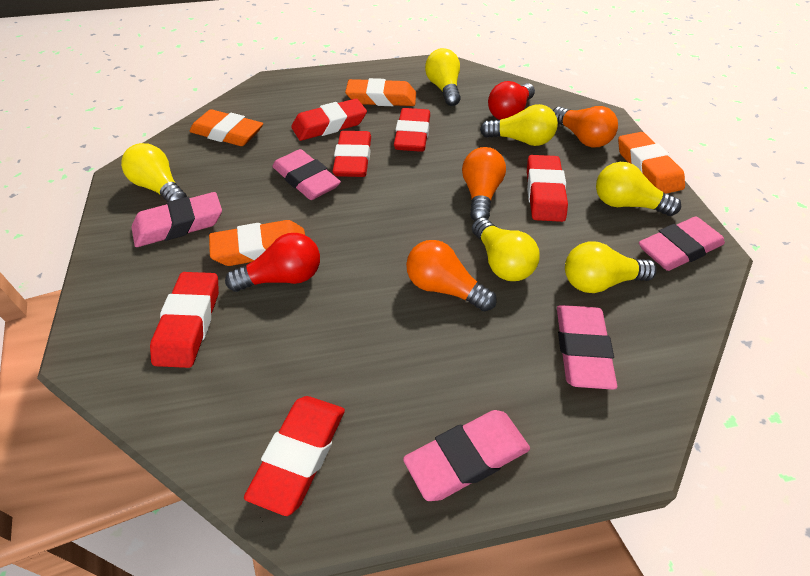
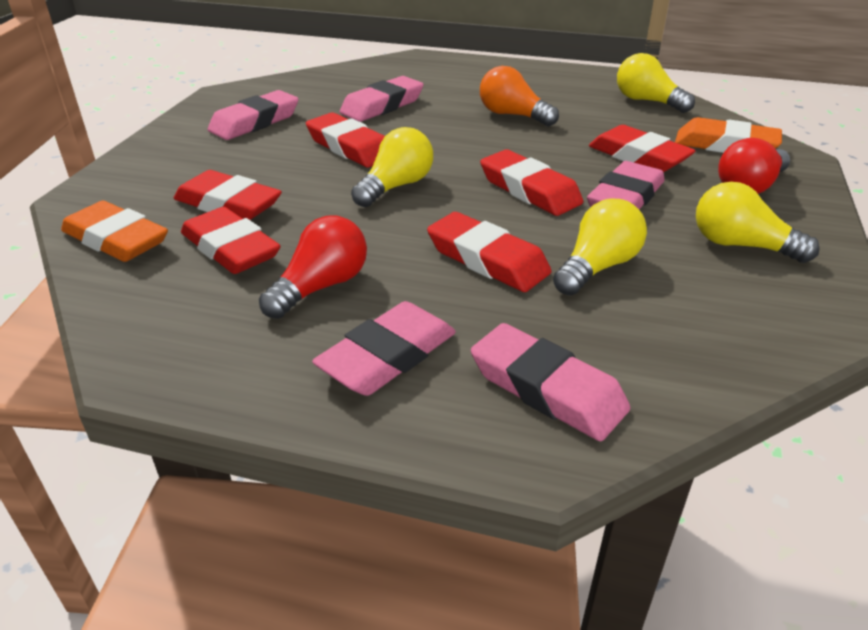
orange eraser: 4 -> 2
orange light bulb: 3 -> 1
yellow light bulb: 6 -> 4

